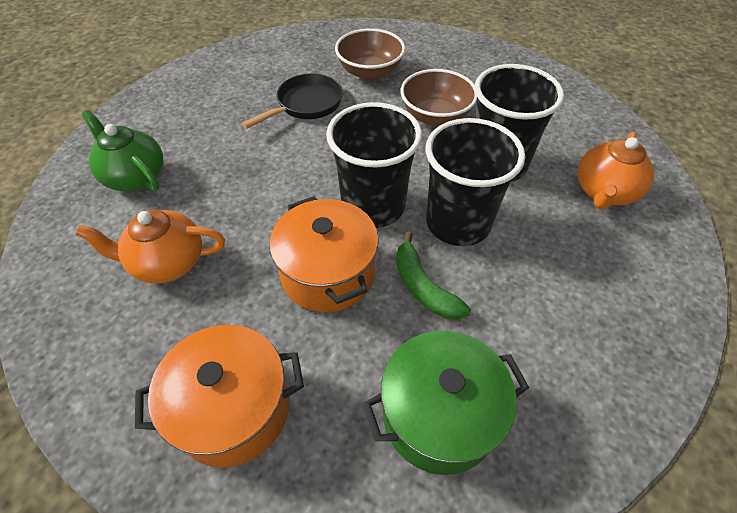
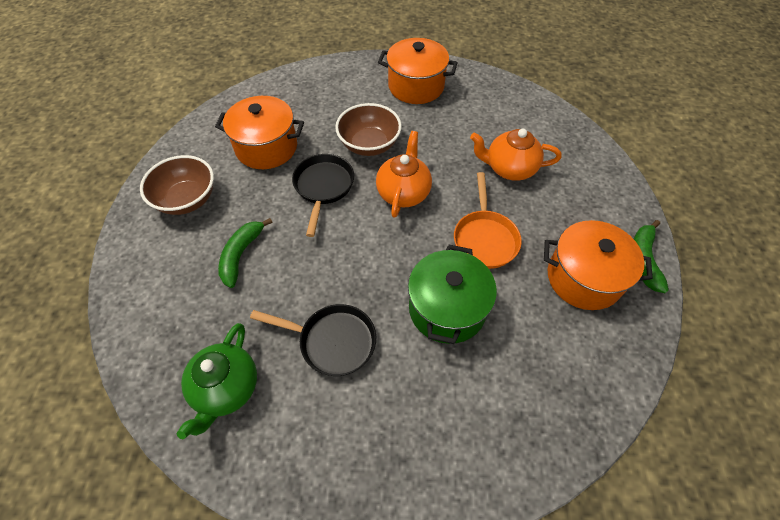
black cup: 3 -> 0
black pan: 1 -> 2
green banana: 1 -> 2
orange pan: 0 -> 1
orange pot: 2 -> 3

